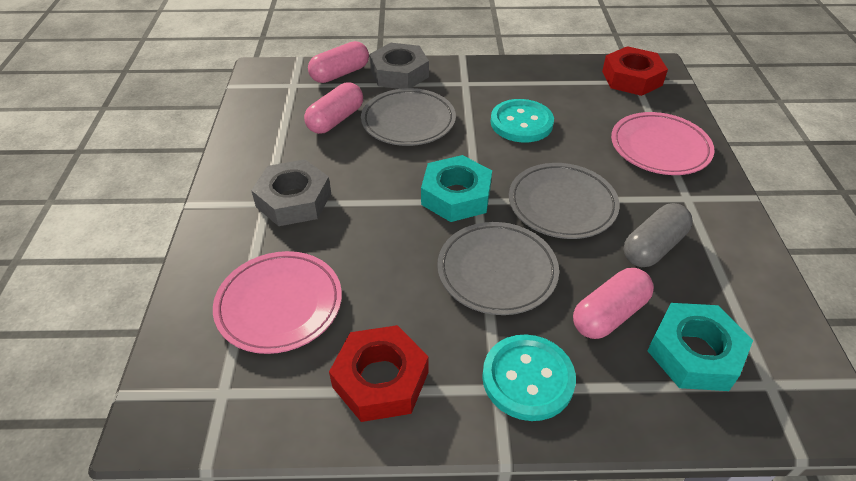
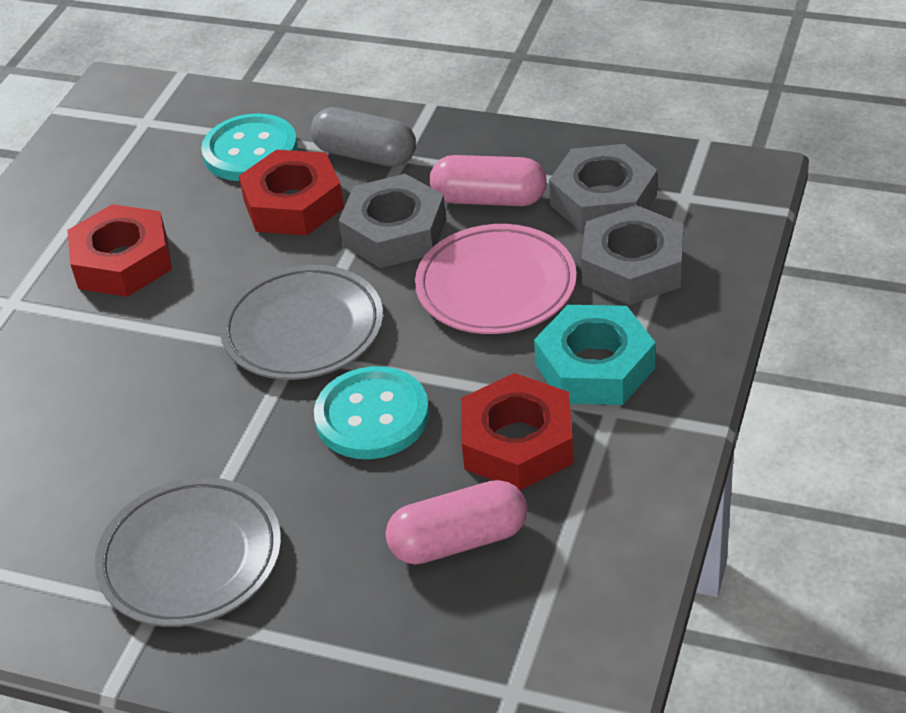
grey nut: 2 -> 3
grey plate: 3 -> 2
pink capsule: 3 -> 2
pink plate: 2 -> 1
red nut: 2 -> 3
turquoise nut: 2 -> 1

